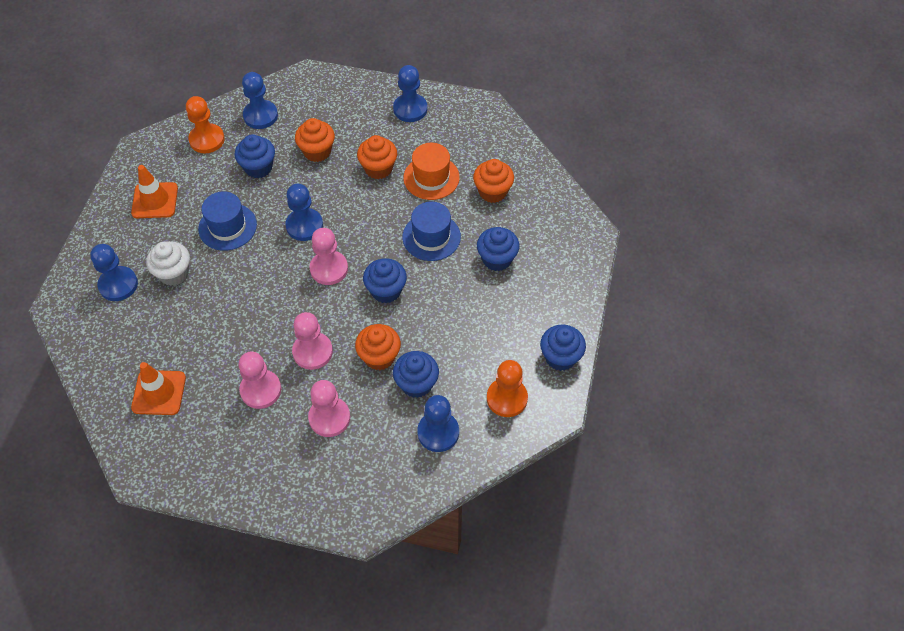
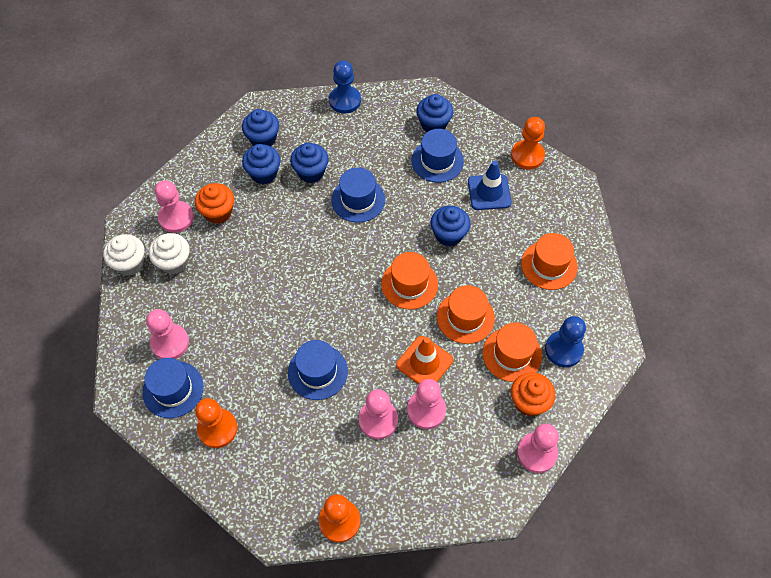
blue hat: 2 -> 4
blue pawn: 5 -> 2
blue traffic cone: 0 -> 1
orange cupcake: 4 -> 2
orange hat: 1 -> 4
orange pawn: 2 -> 3
orange traffic cone: 2 -> 1
pink pawn: 4 -> 5
white cupcake: 1 -> 2

